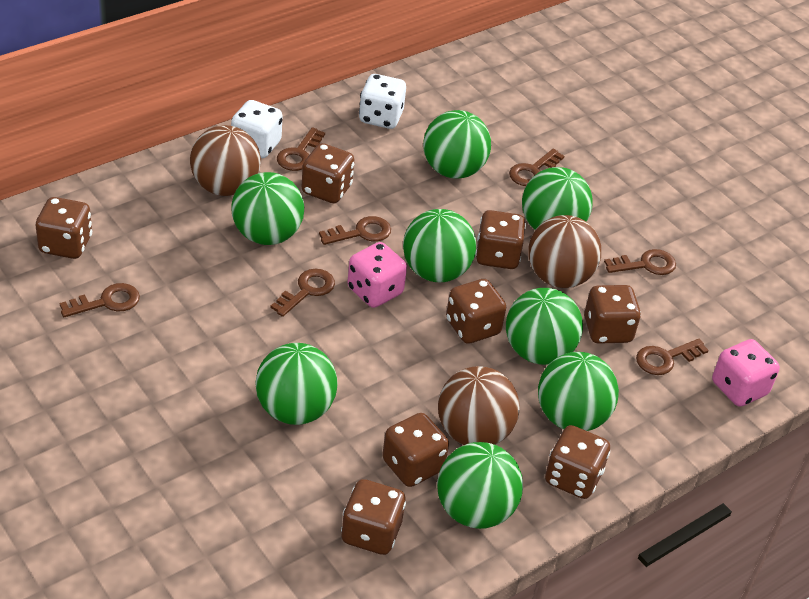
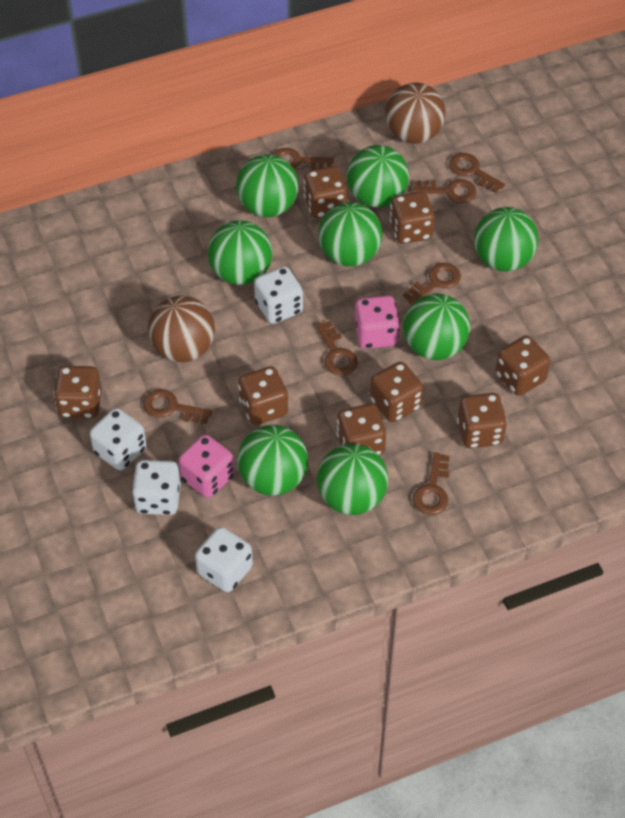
brown ball: 3 -> 2
white dice: 2 -> 4

